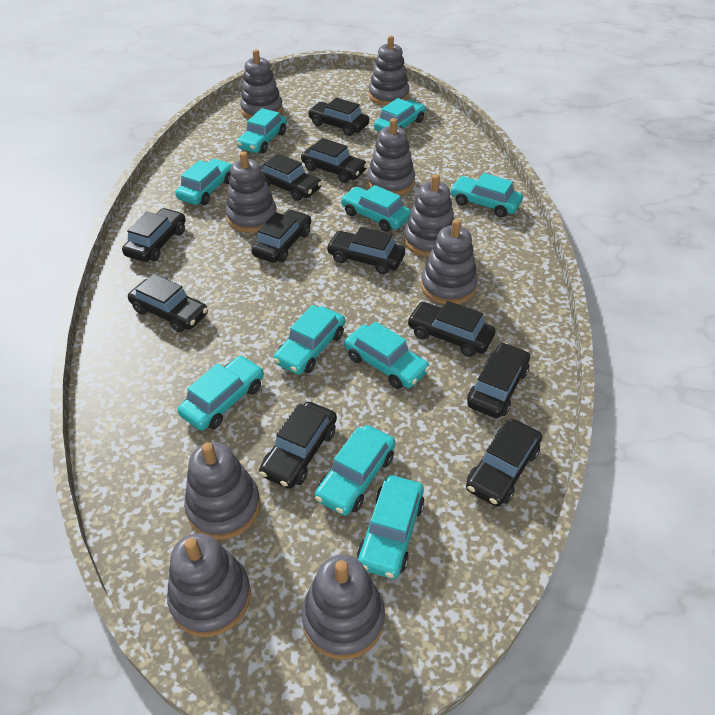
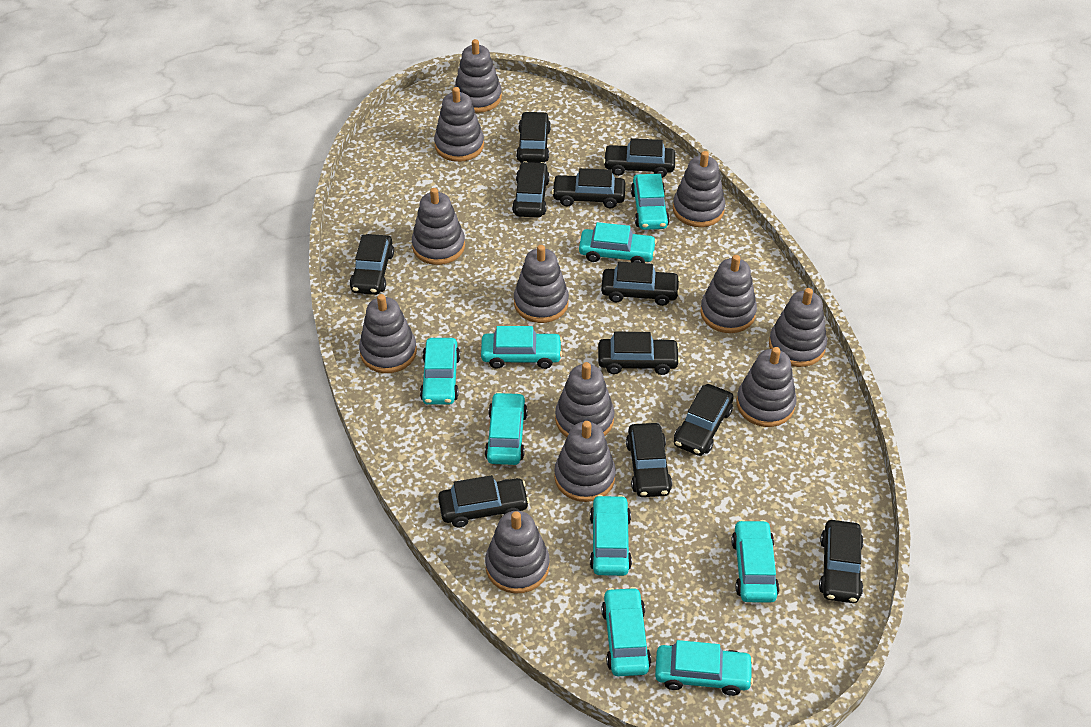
grey stacking toy: 9 -> 12
turquoise car: 10 -> 9

